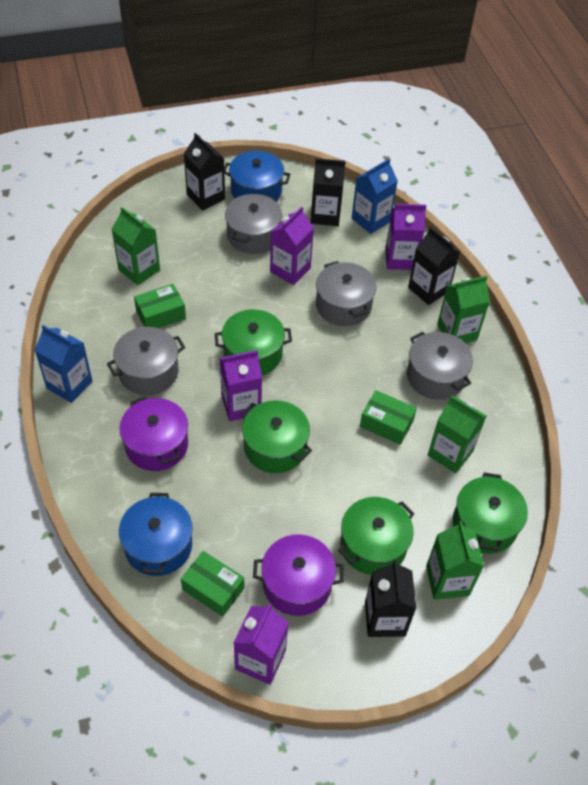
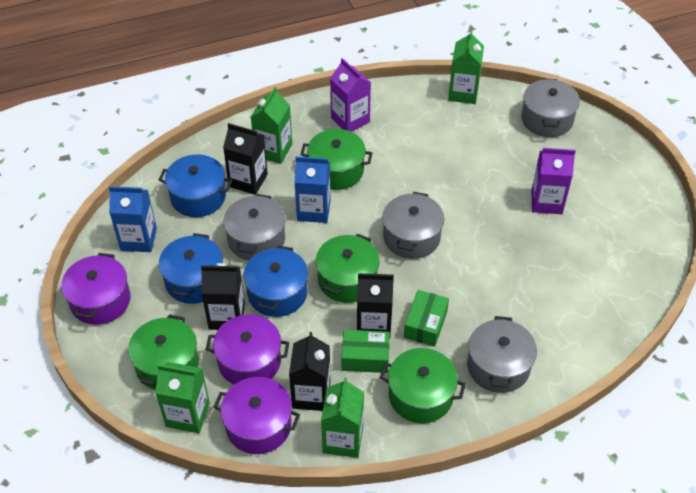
blue pot: 2 -> 3
green box: 3 -> 2
purple carton: 4 -> 2
purple pot: 2 -> 3

